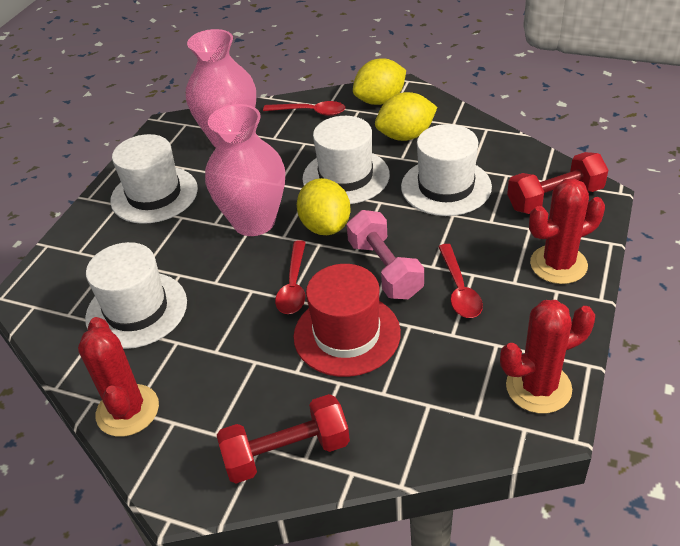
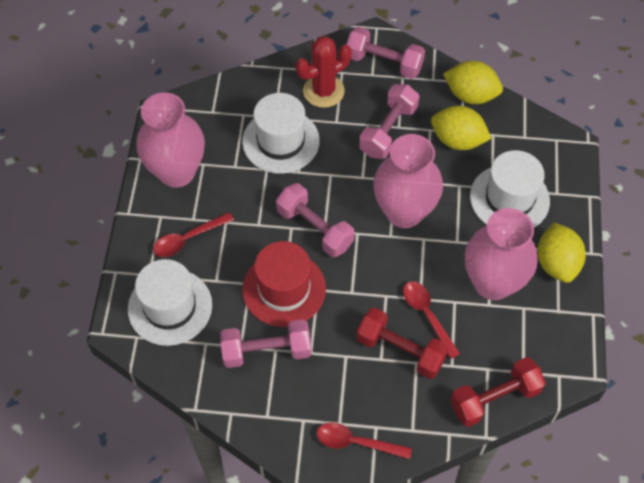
pink dumbbell: 1 -> 4
pink vase: 2 -> 3
red cactus: 3 -> 1
white hat: 4 -> 3

